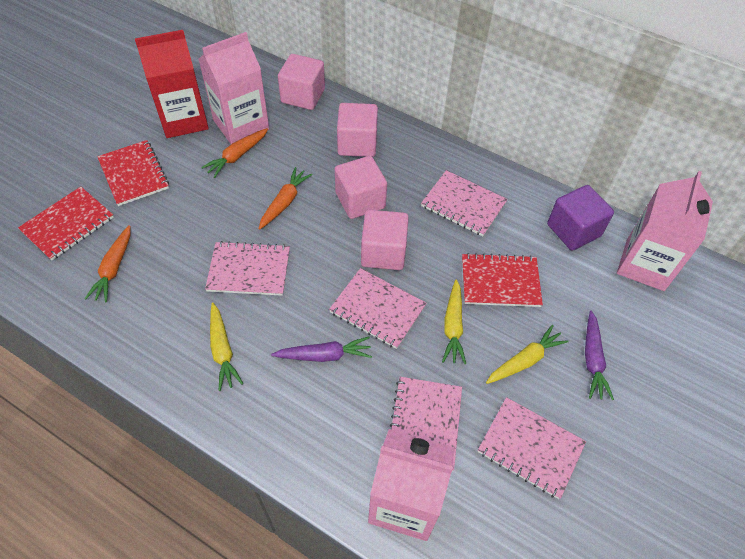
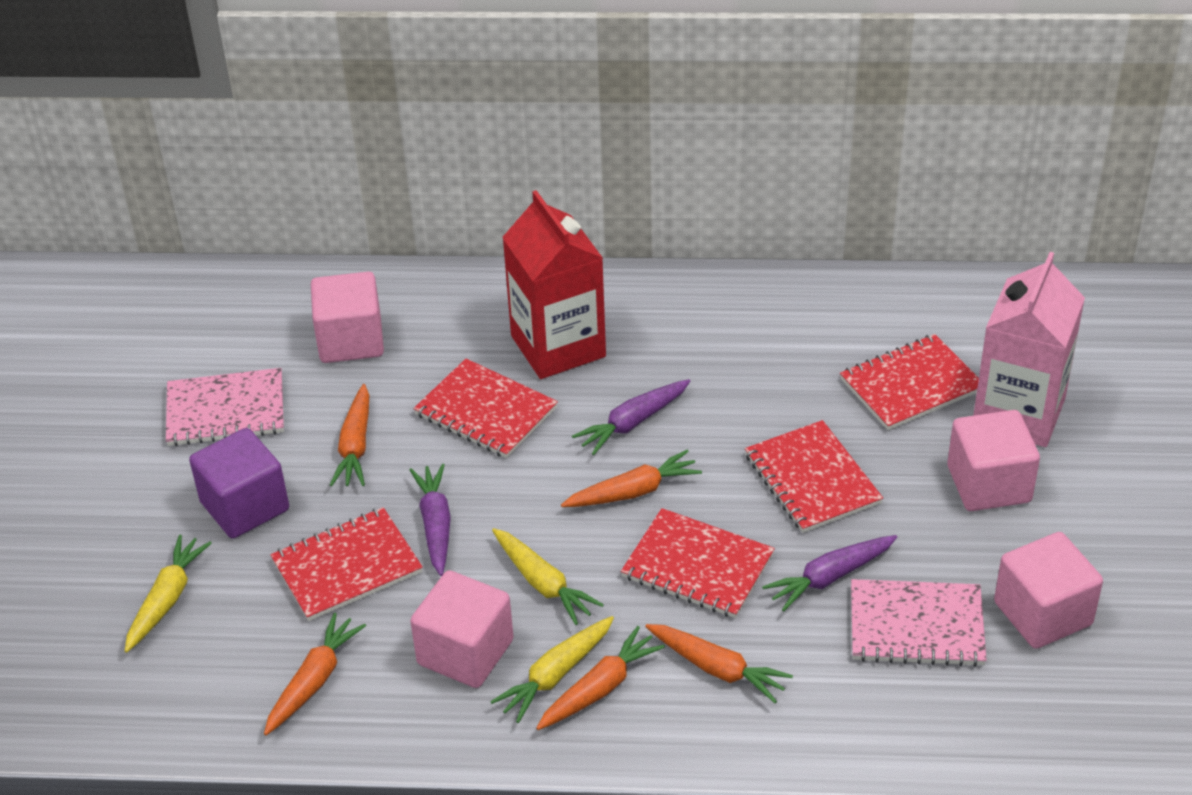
orange carrot: 3 -> 5
pink carton: 3 -> 1
pink notebook: 5 -> 2
purple carrot: 2 -> 3
red notebook: 3 -> 5

